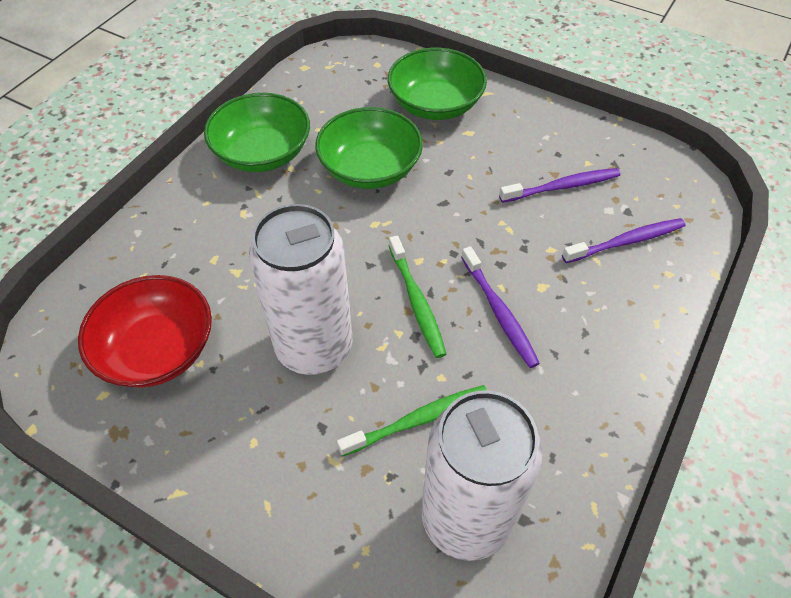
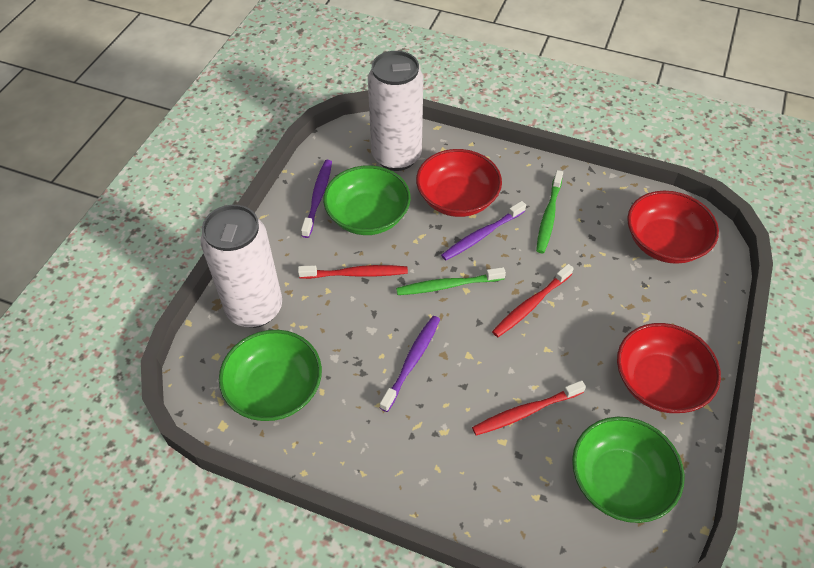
red bowl: 1 -> 3
red toothbrush: 0 -> 3

